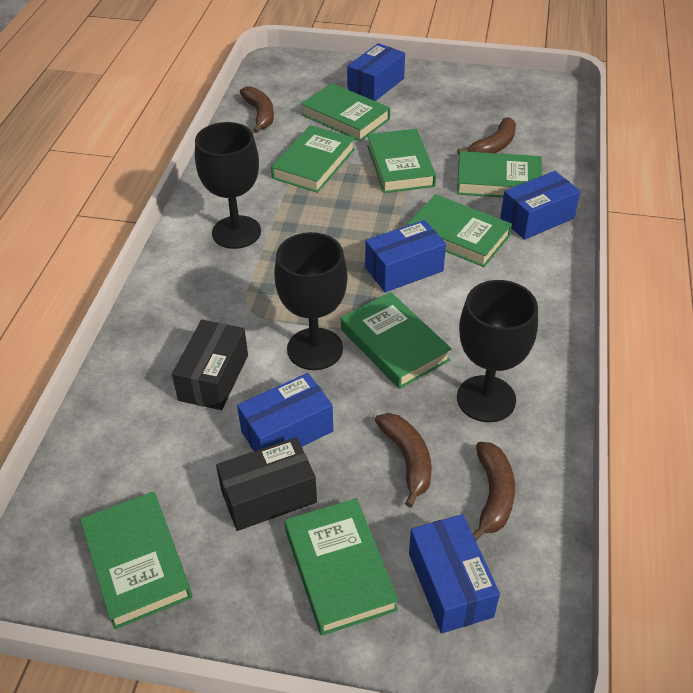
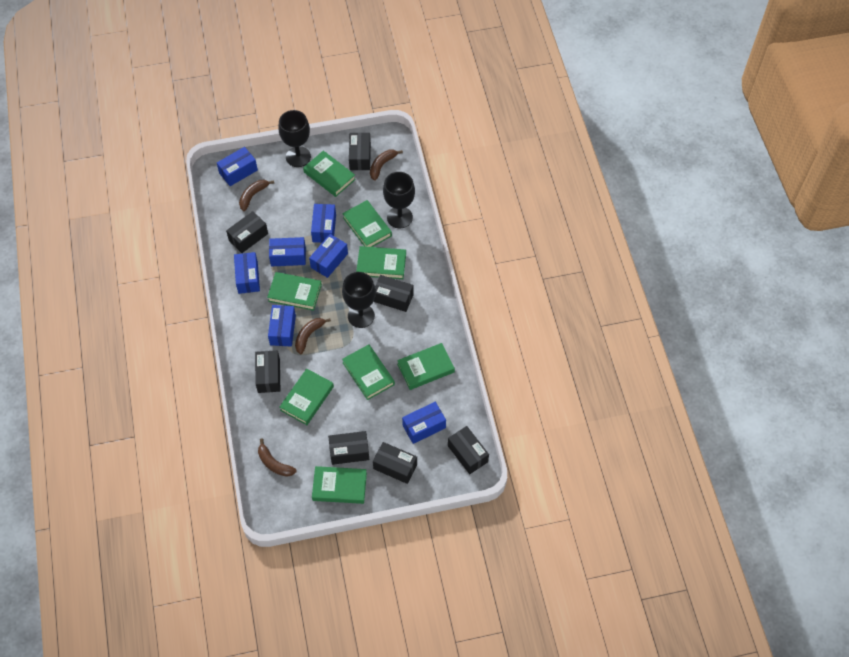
black box: 2 -> 7
blue box: 5 -> 7

